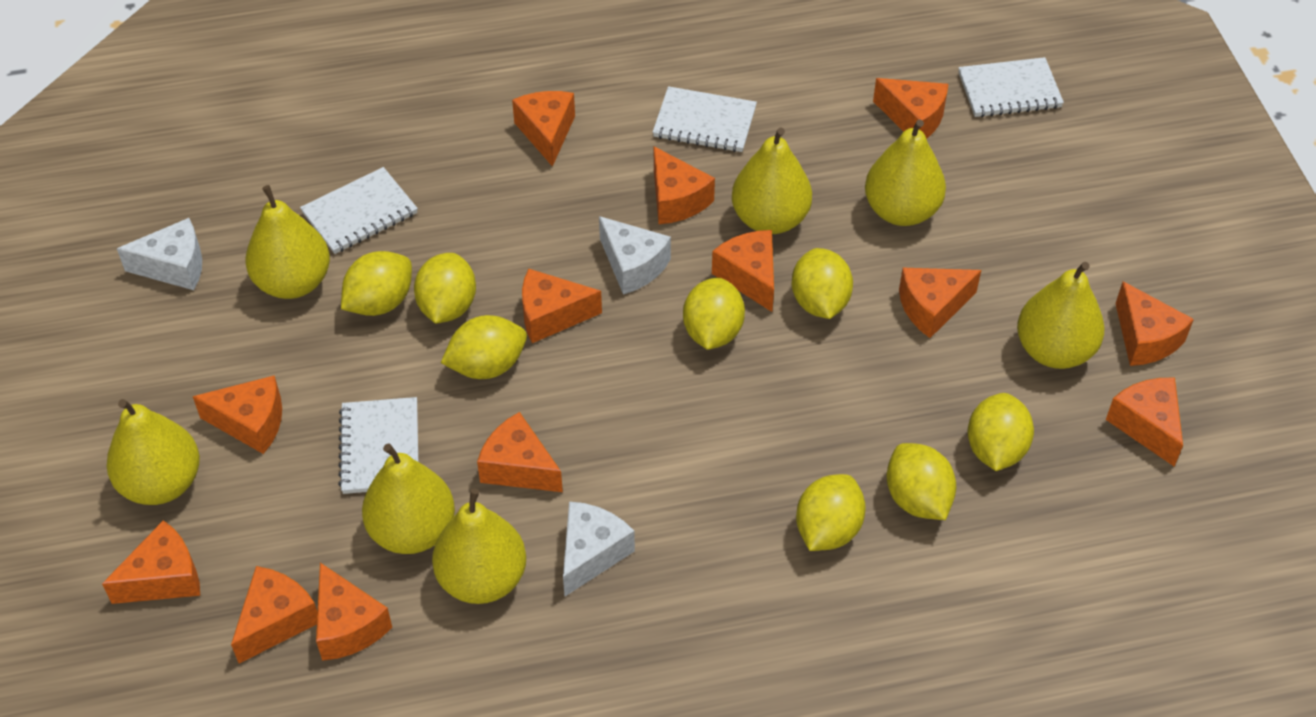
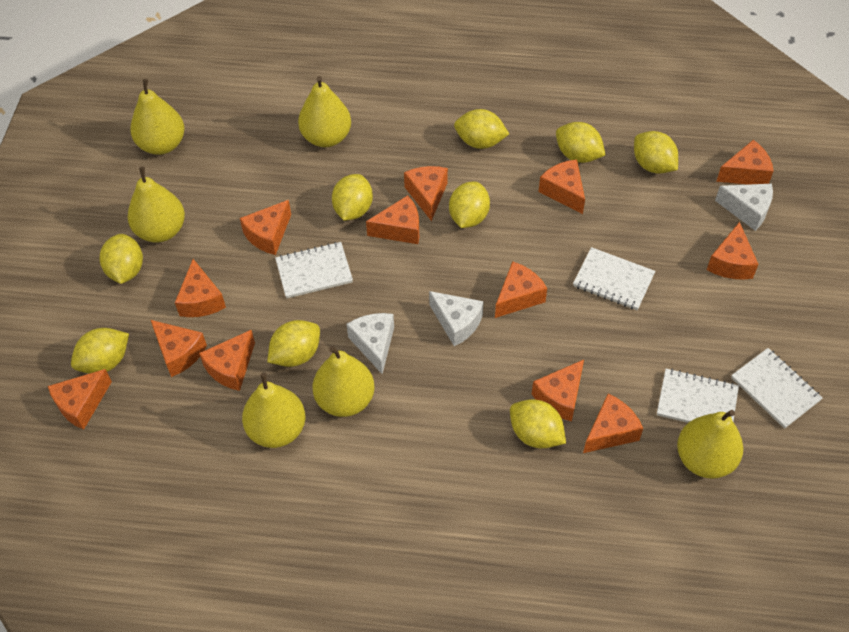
yellow lemon: 8 -> 9
yellow pear: 7 -> 6

